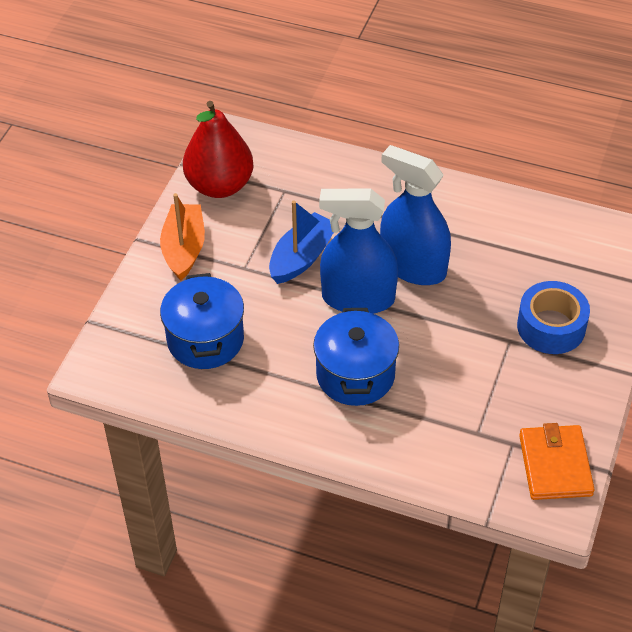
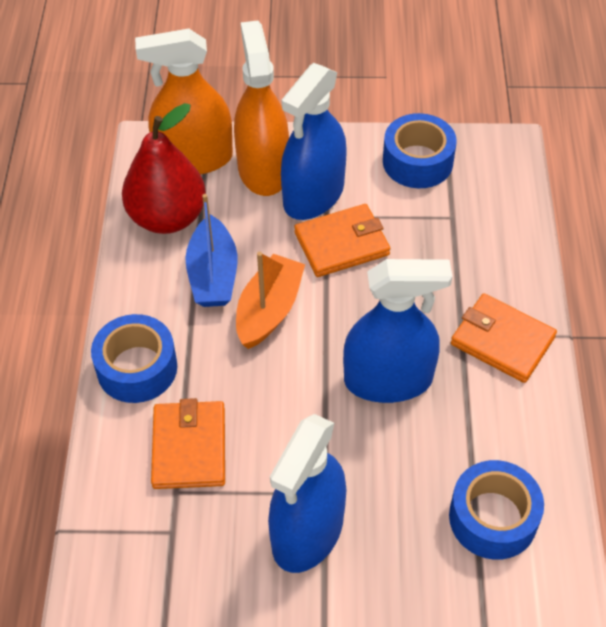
blue pot: 2 -> 0
blue spray bottle: 2 -> 3
blue tape: 1 -> 3
orange spray bottle: 0 -> 2
orange wallet: 1 -> 3

